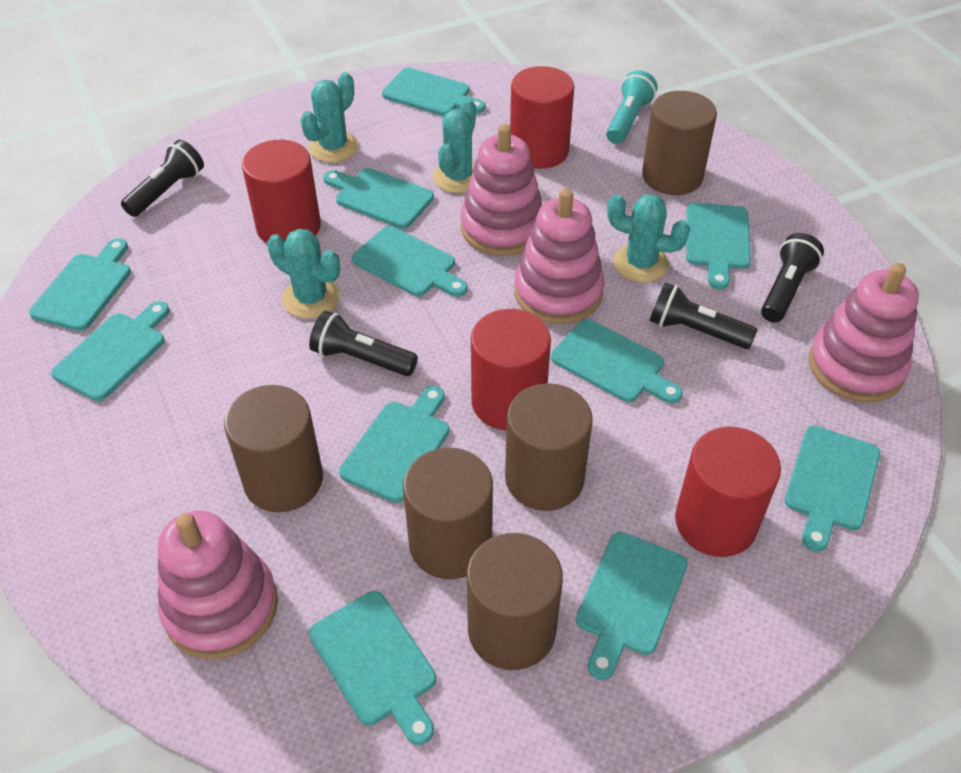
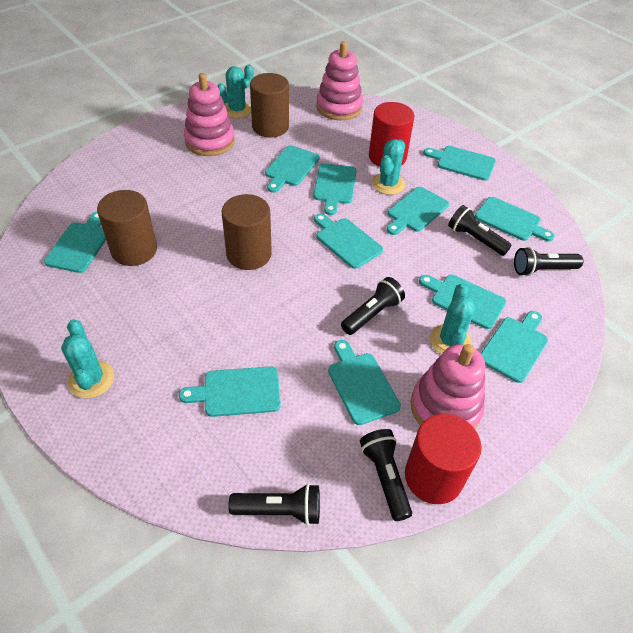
black flashlight: 4 -> 5
brown cylinder: 5 -> 3
pink stacking toy: 4 -> 3
red cylinder: 4 -> 2
turquoise flashlight: 1 -> 0

